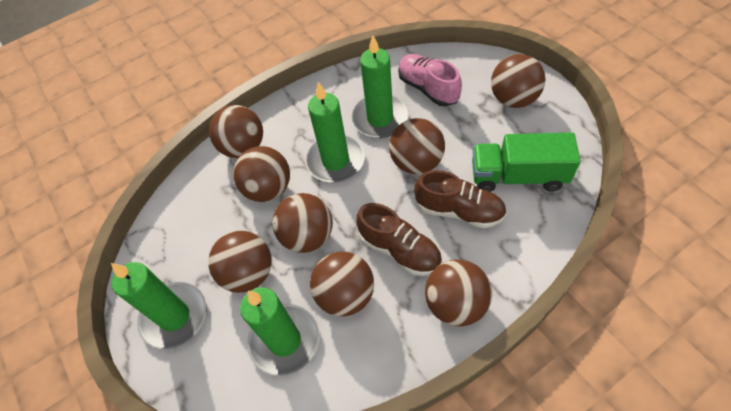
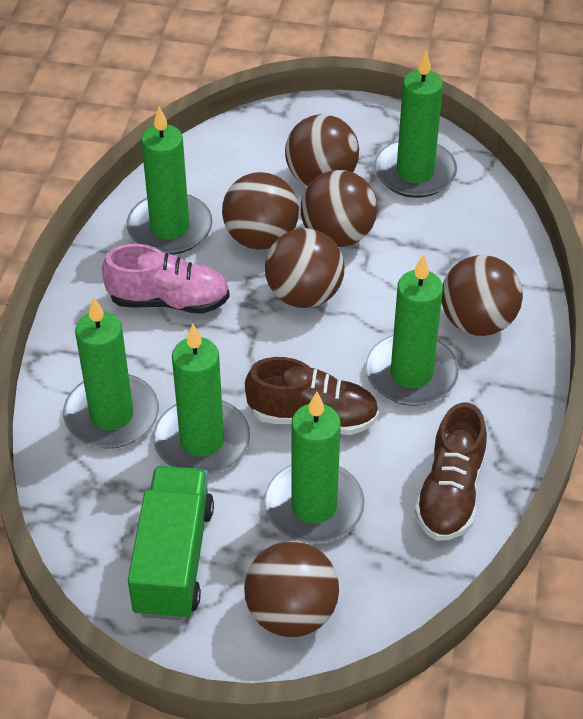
brown ball: 8 -> 6
green candle: 4 -> 6

